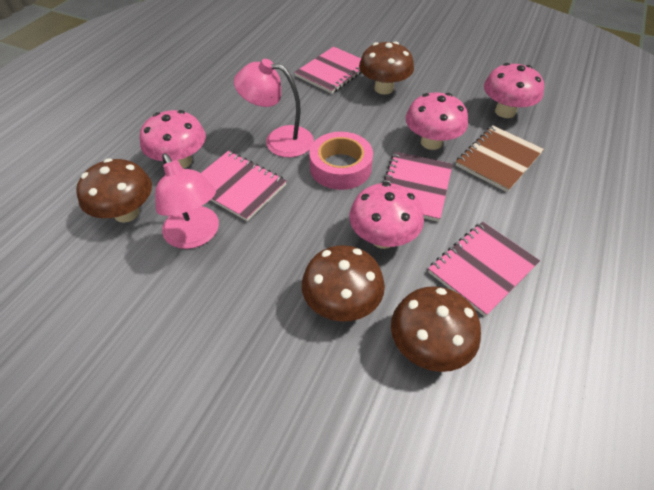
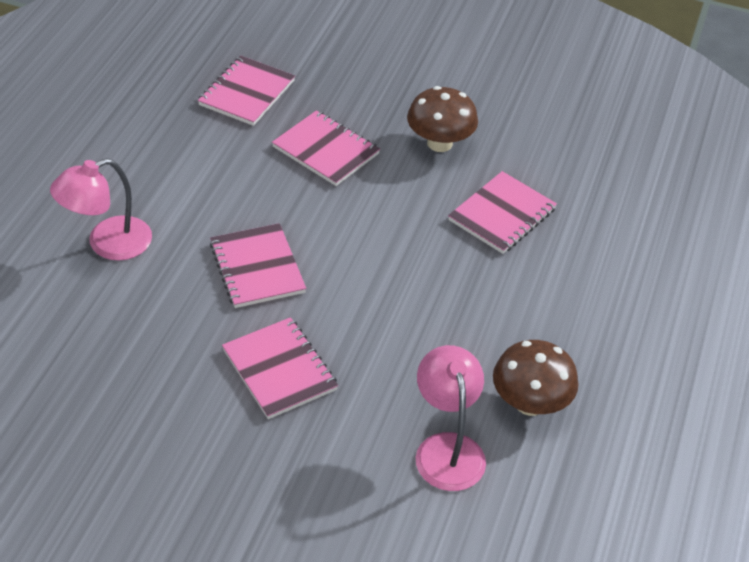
brown mushroom: 4 -> 2
brown notebook: 1 -> 0
pink mushroom: 4 -> 0
pink notebook: 4 -> 5
pink tape: 1 -> 0

